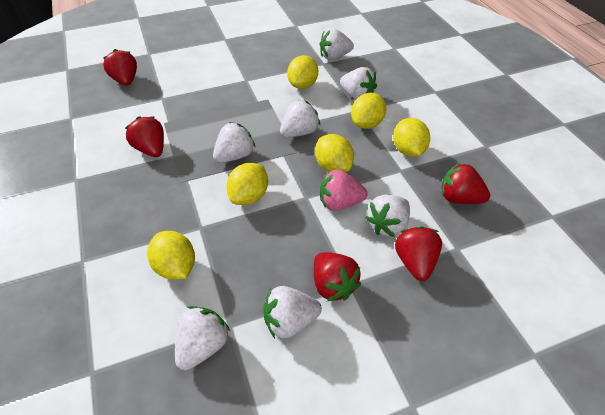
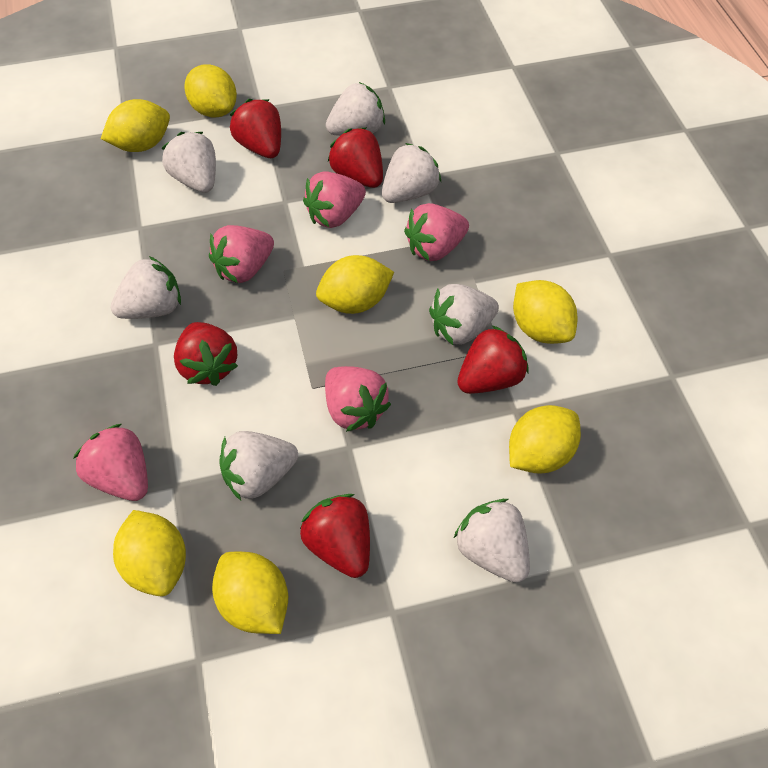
pink strawberry: 1 -> 5
yellow lemon: 6 -> 7

